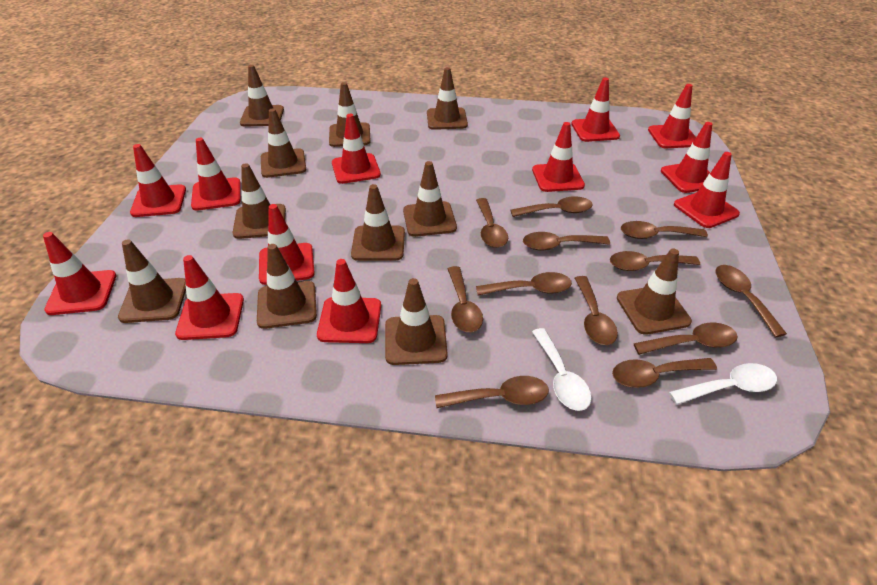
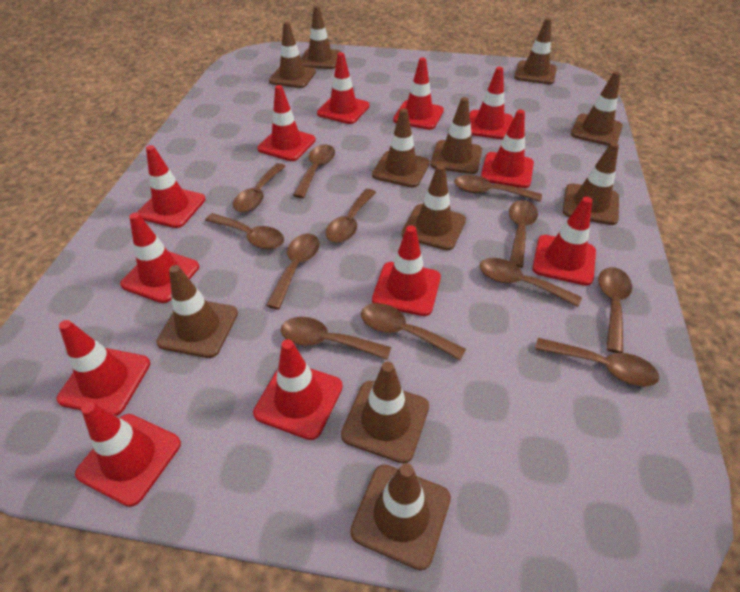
white spoon: 2 -> 0

